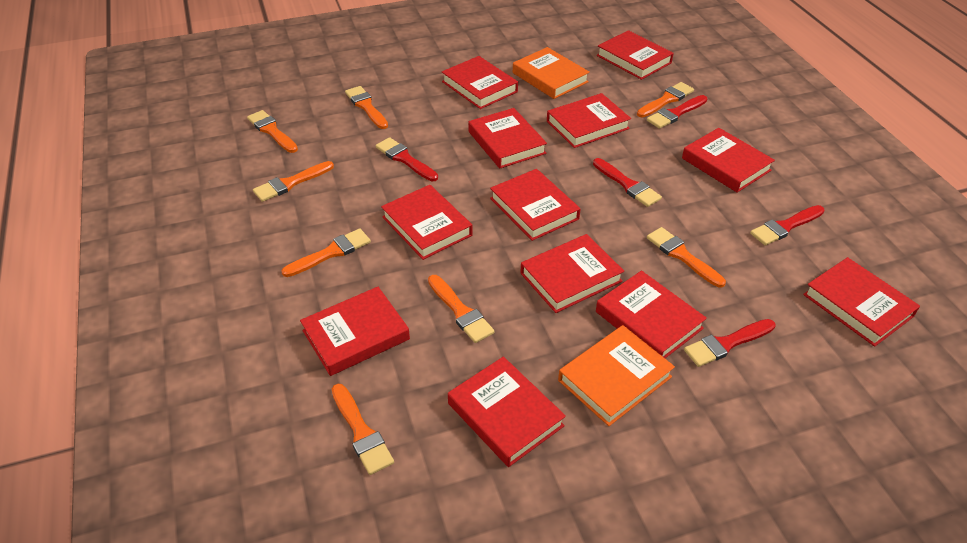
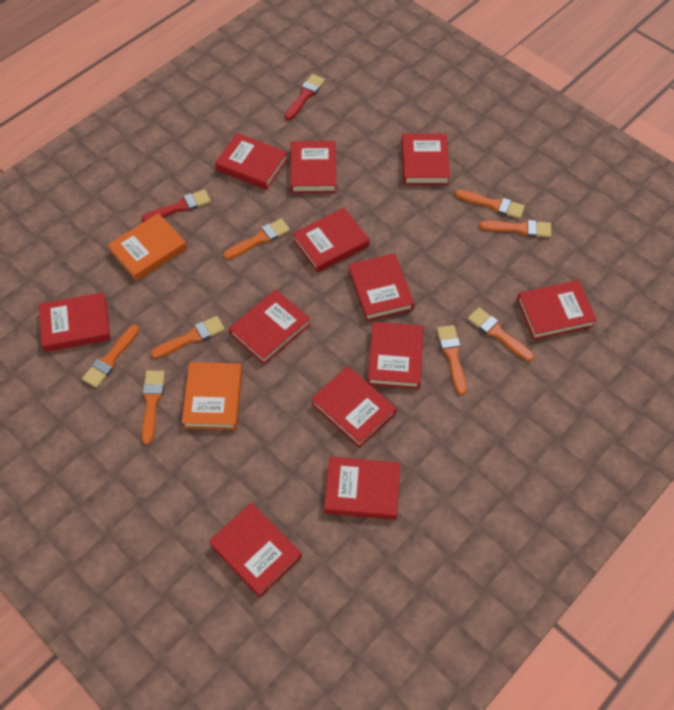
red brush: 5 -> 2

